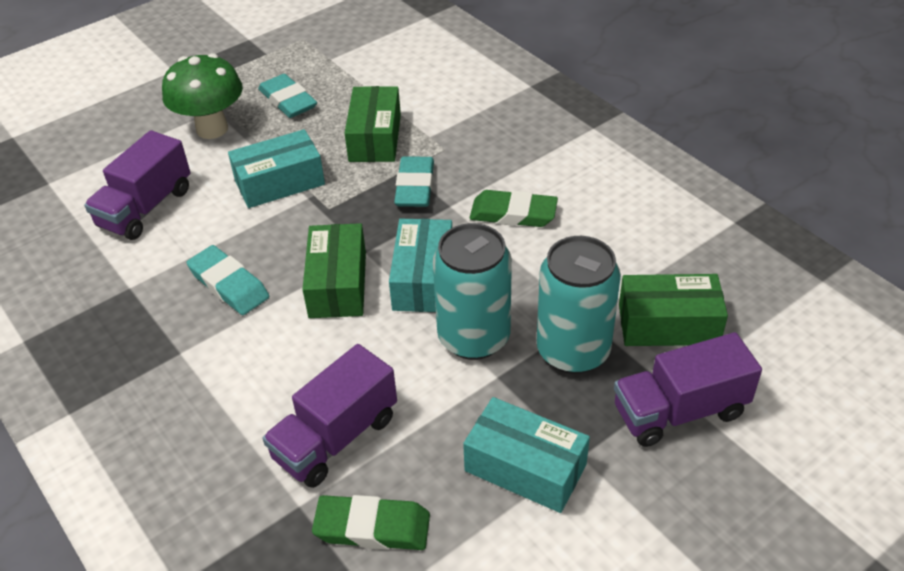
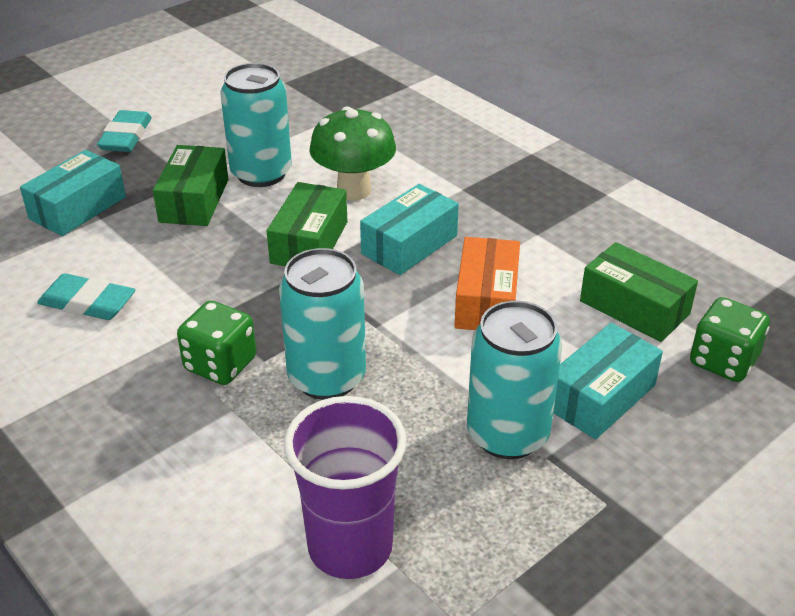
green dice: 0 -> 2
green eraser: 2 -> 0
orange box: 0 -> 1
purple cup: 0 -> 1
purple truck: 3 -> 0
turquoise can: 2 -> 3
turquoise eraser: 3 -> 2

